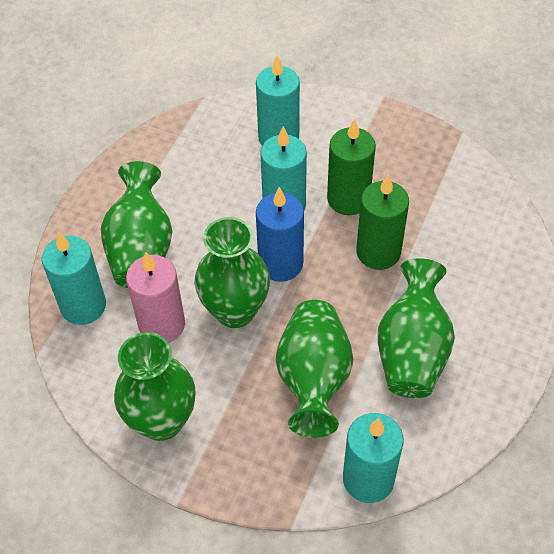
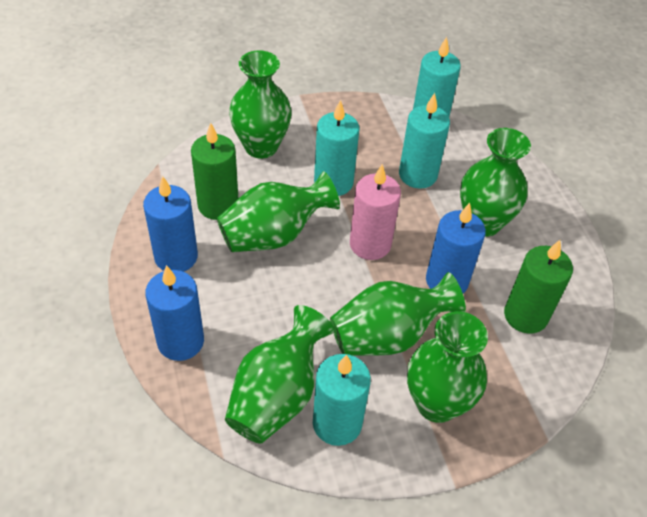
blue candle: 1 -> 3
green vase: 5 -> 6

